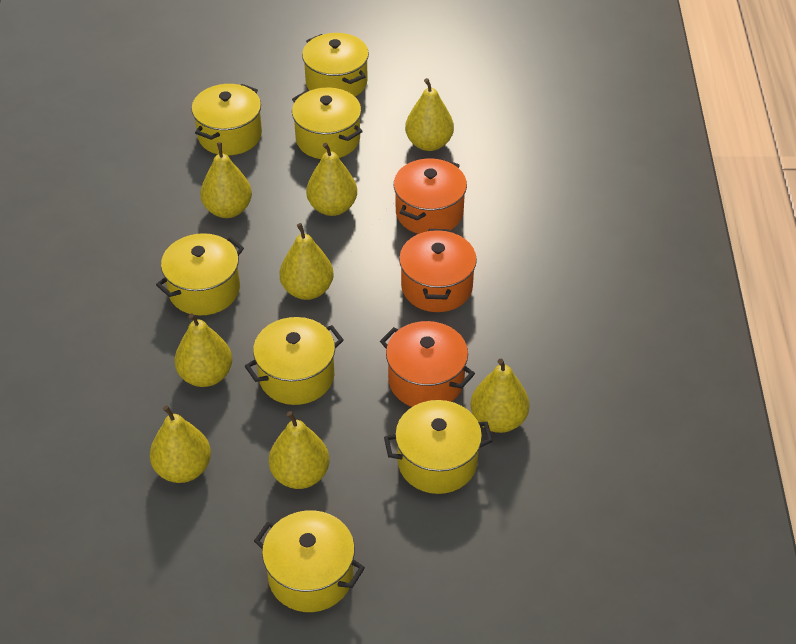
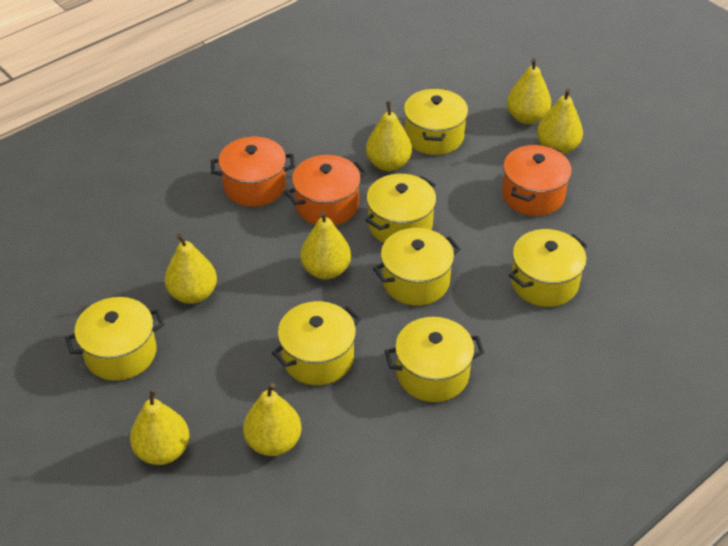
yellow pear: 8 -> 7

